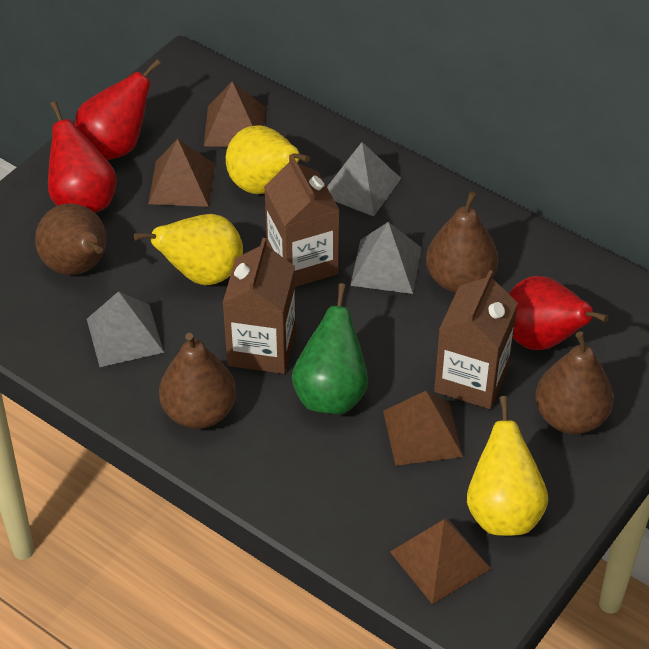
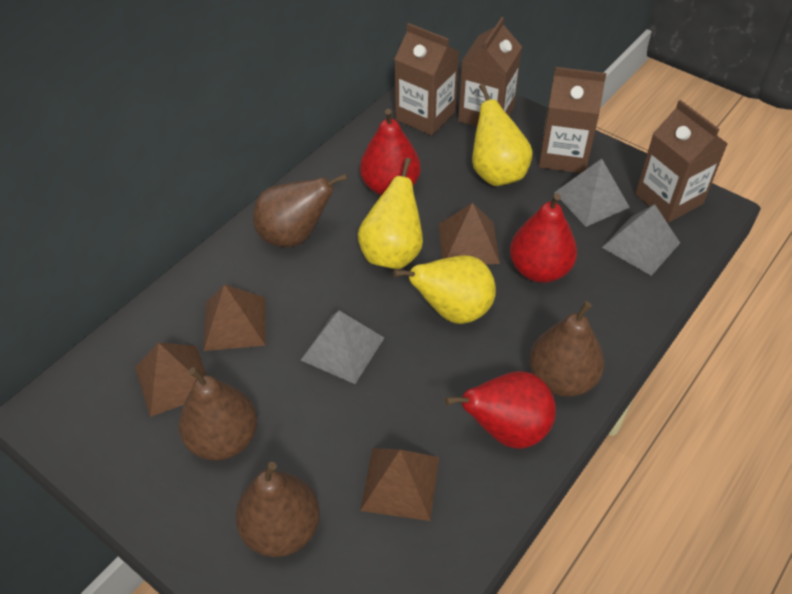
brown carton: 3 -> 4
green pear: 1 -> 0

